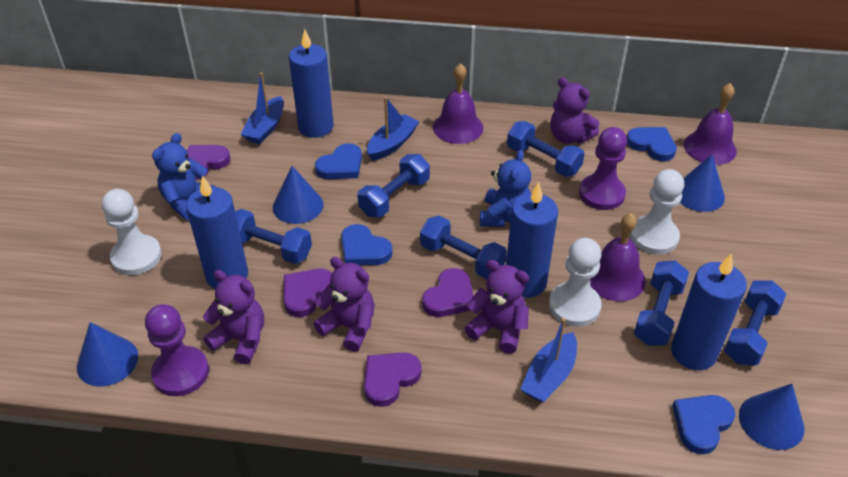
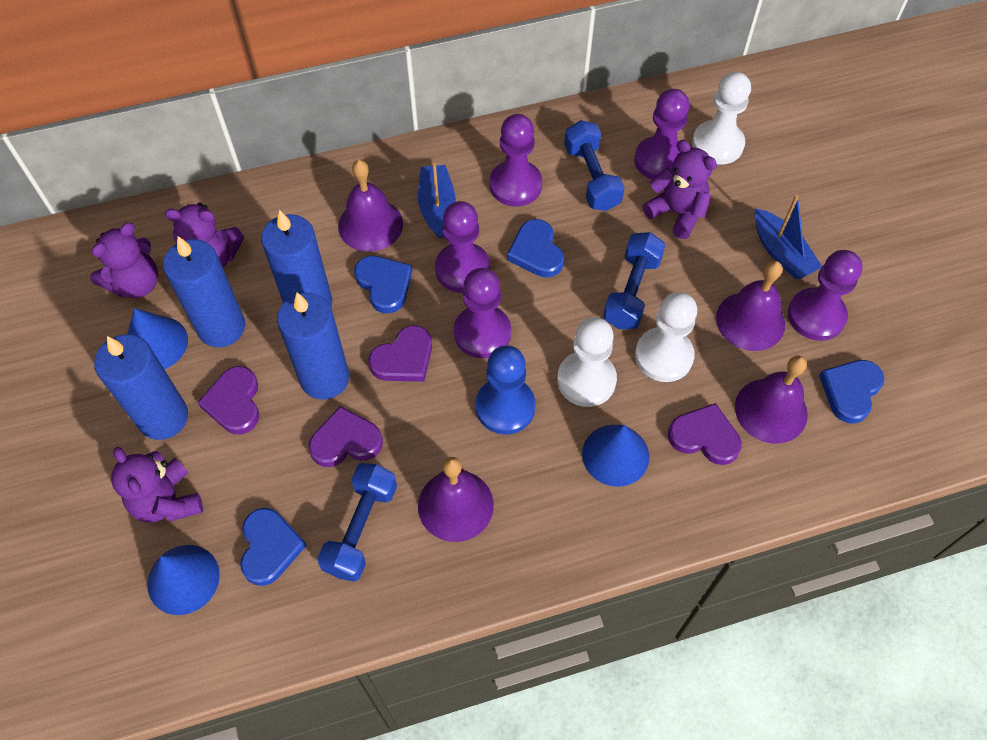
blue boat: 3 -> 2
blue cone: 4 -> 3
blue dumbbell: 6 -> 3
blue pawn: 0 -> 1
blue teddy bear: 2 -> 0
purple bell: 3 -> 4
purple pawn: 2 -> 5

